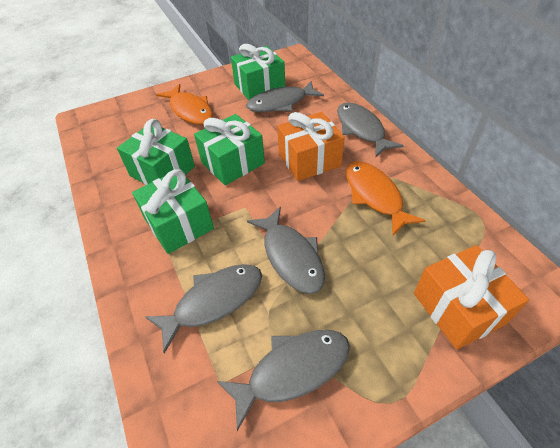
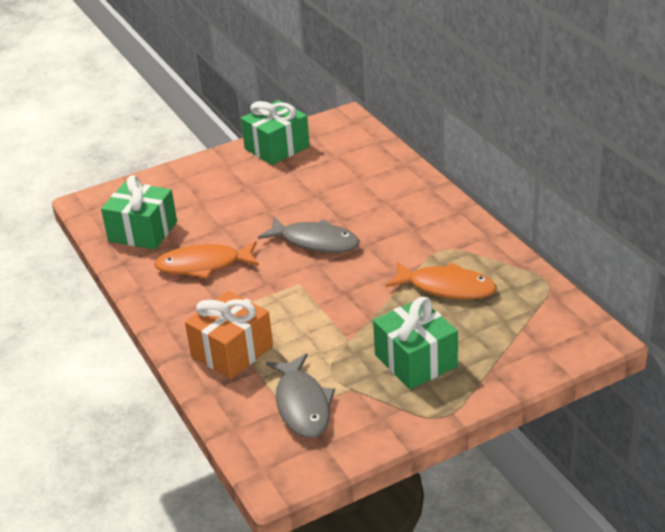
green gift: 4 -> 3
grey fish: 5 -> 2
orange gift: 2 -> 1

